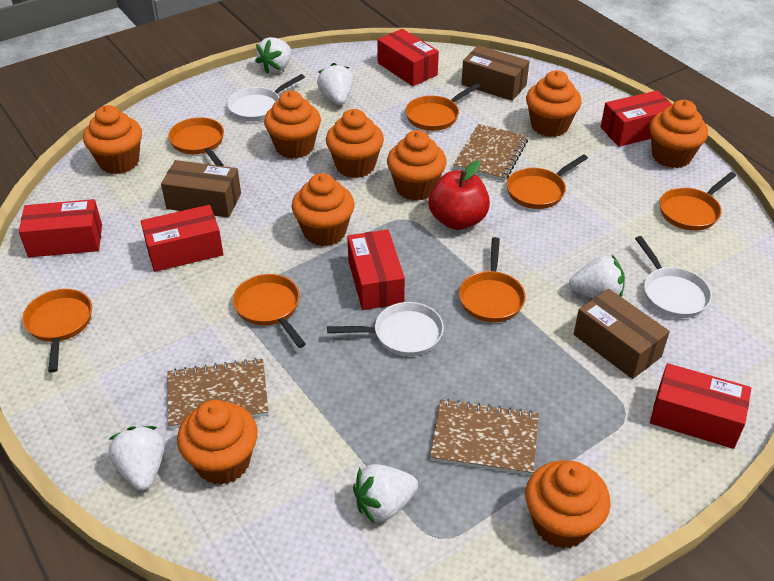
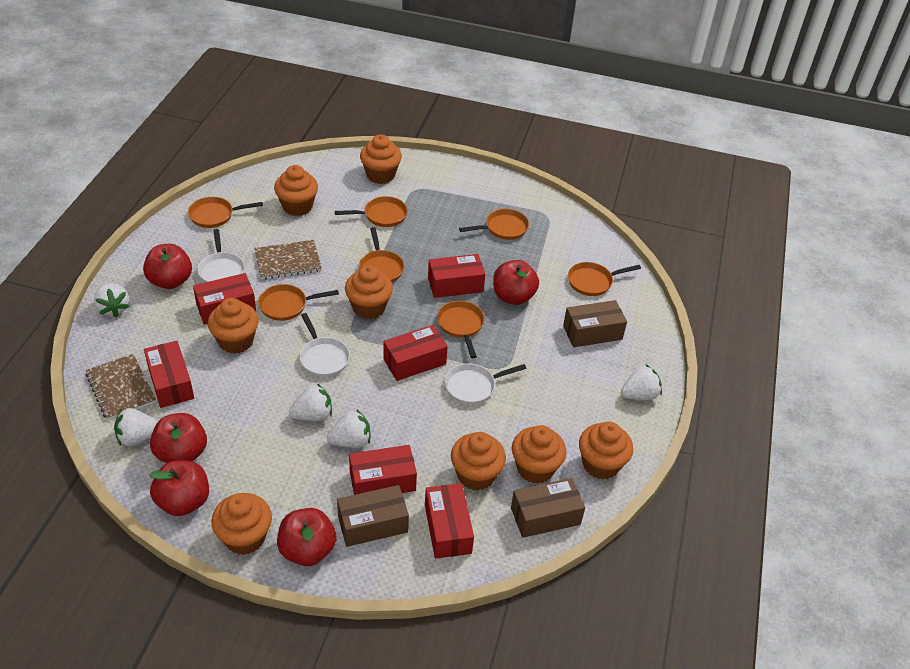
brown notebook: 3 -> 2
orange cupcake: 9 -> 8
red apple: 1 -> 5

